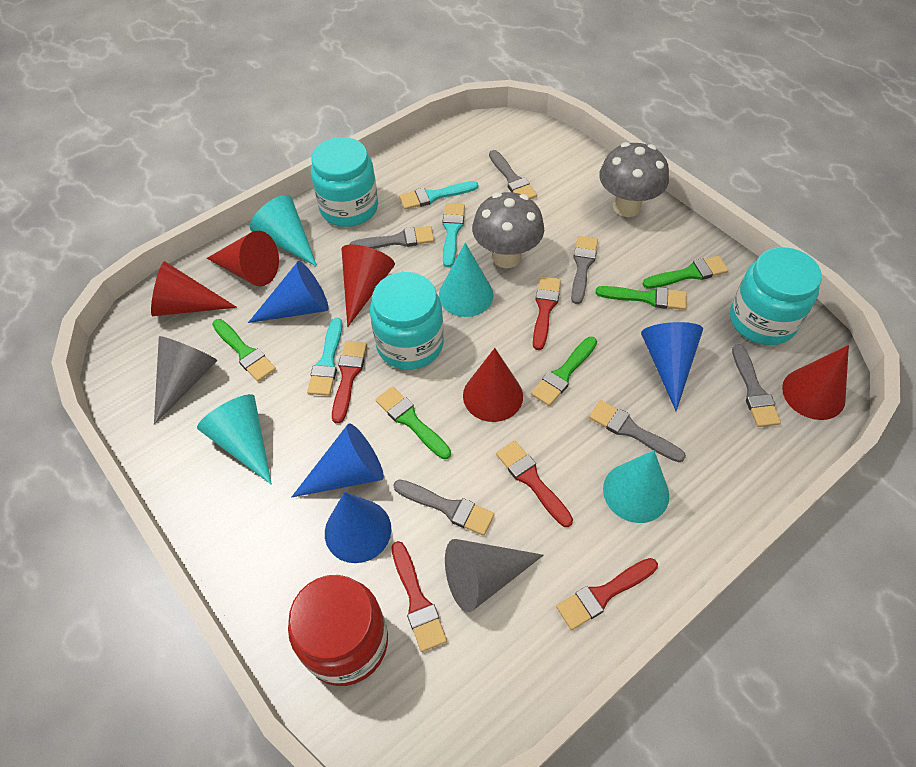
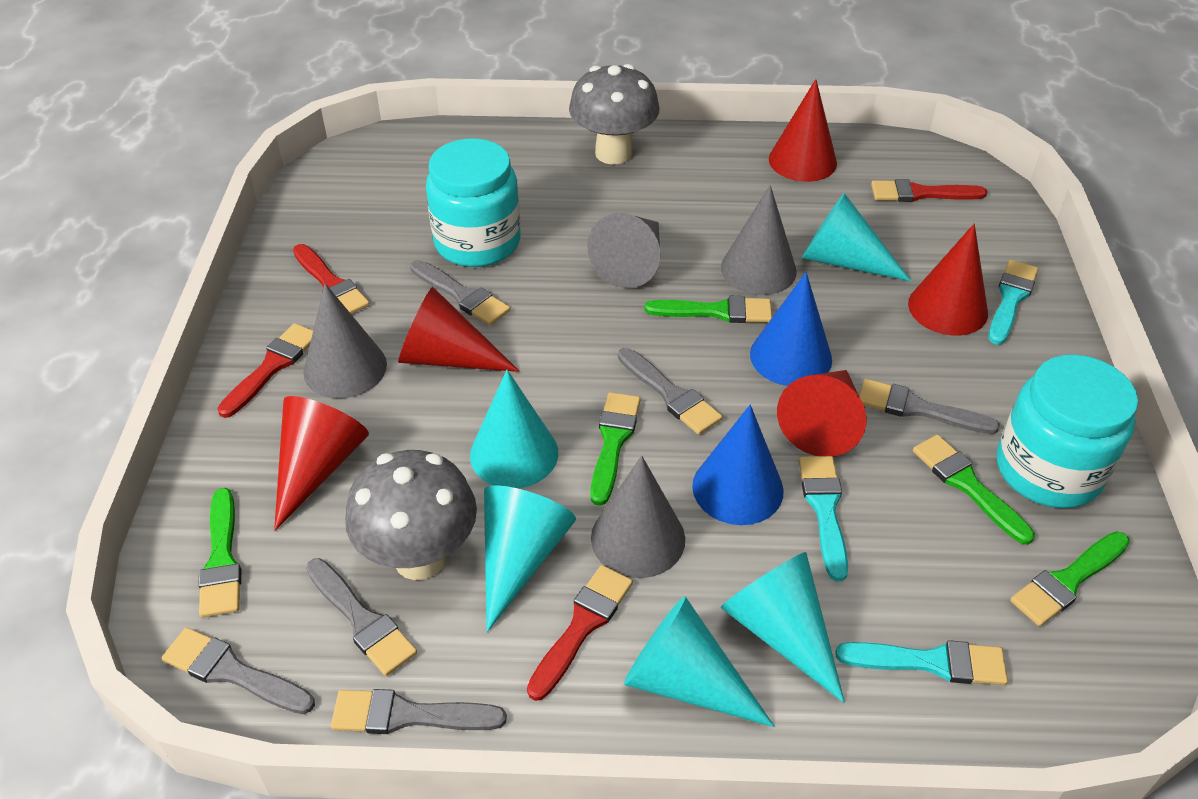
blue cone: 4 -> 2
grey cone: 2 -> 4
red brush: 5 -> 4
red jar: 1 -> 0
turquoise cone: 4 -> 5
turquoise jar: 3 -> 2

